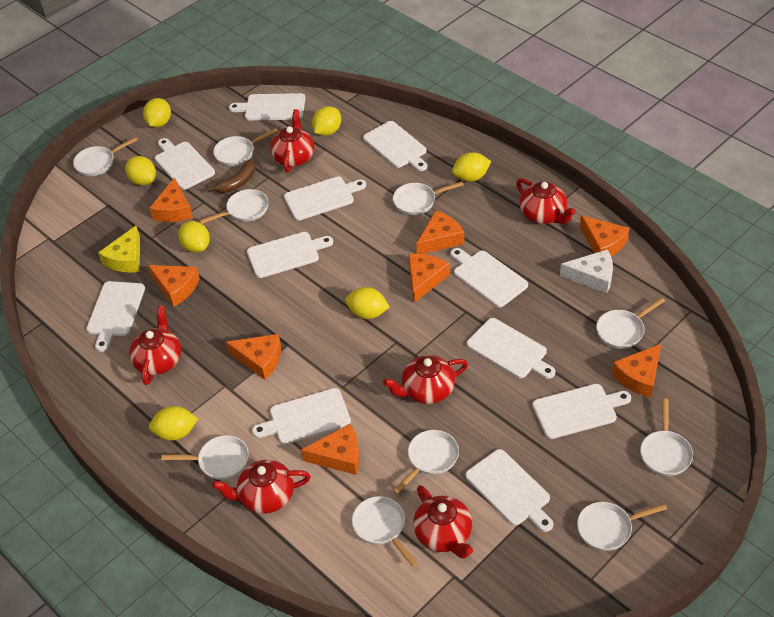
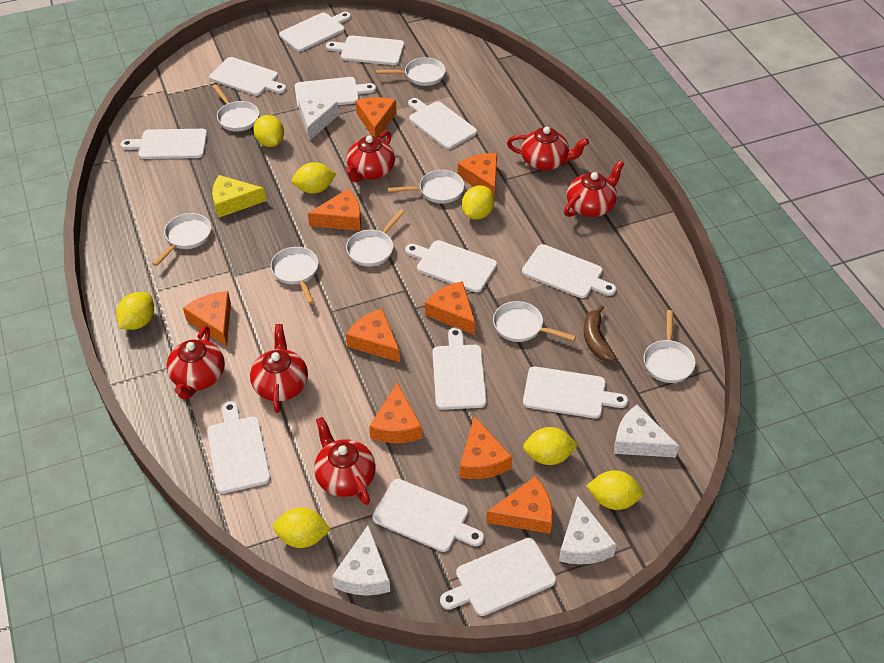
orange cheese: 8 -> 9
white cheese: 1 -> 4
white cutting board: 11 -> 13
white pan: 10 -> 8

